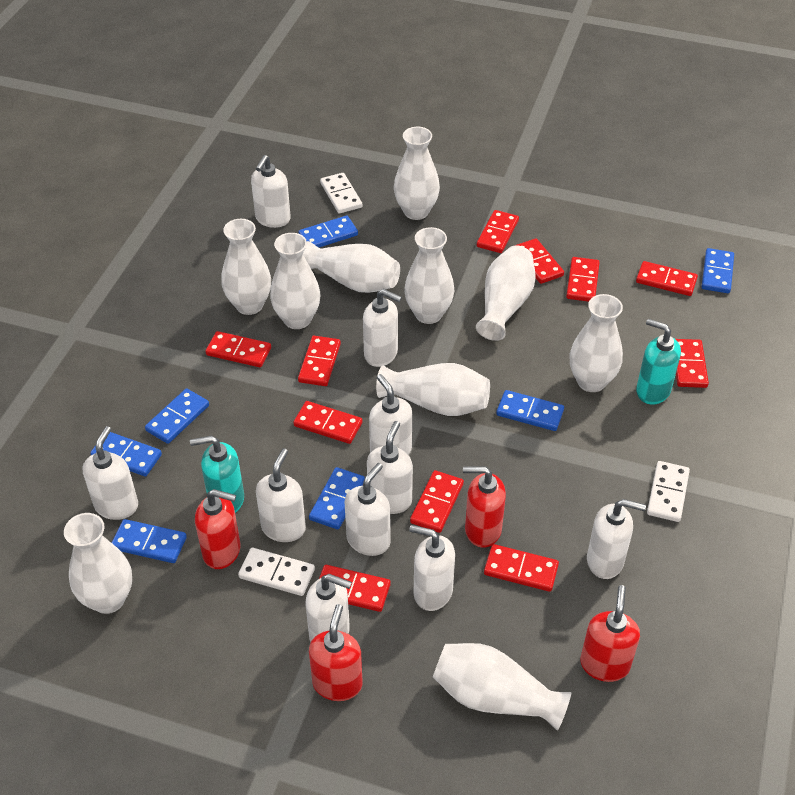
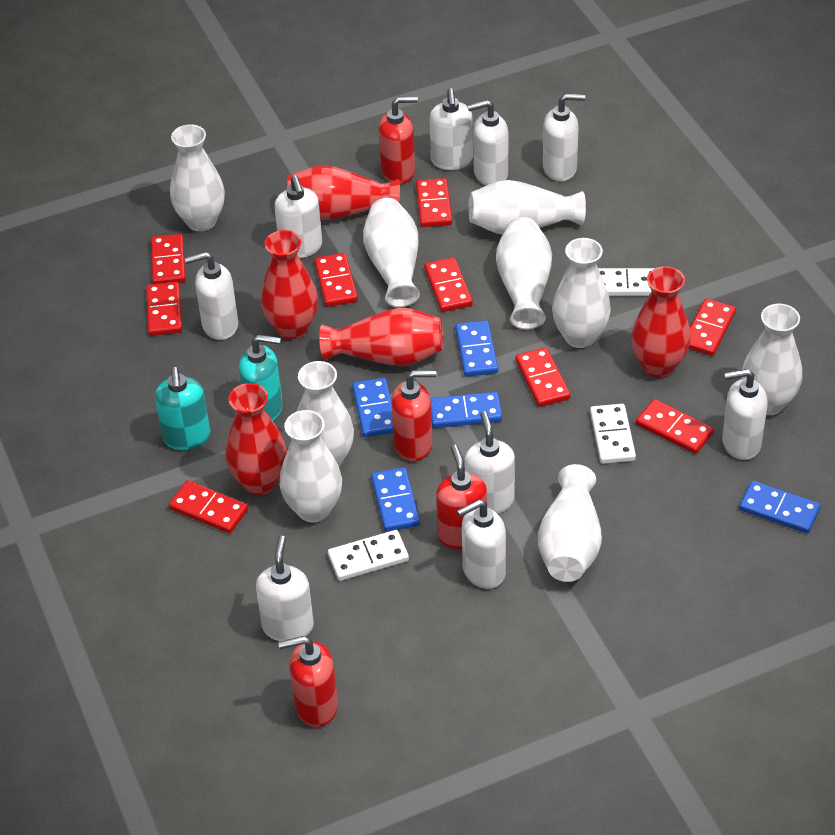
blue domino: 7 -> 5
red domino: 11 -> 9
red vase: 0 -> 5
white soap dispenser: 10 -> 9
white vase: 10 -> 9

